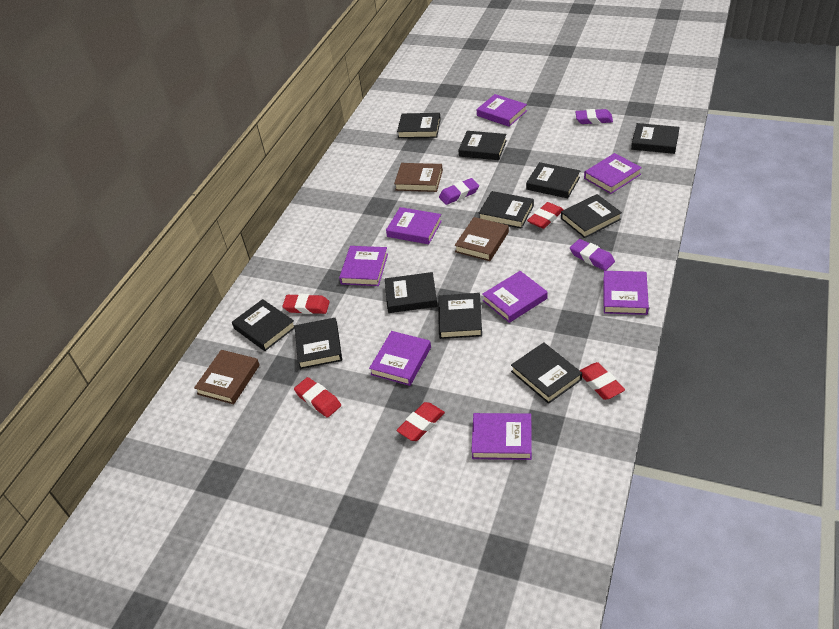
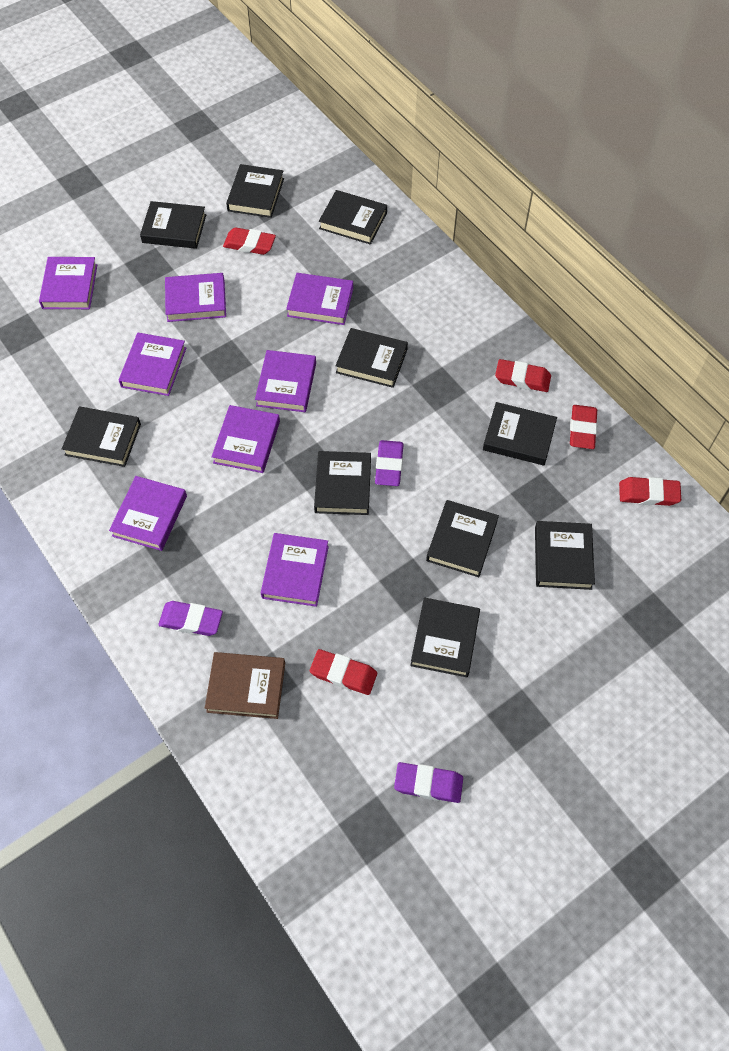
black book: 11 -> 10
brown book: 3 -> 1

